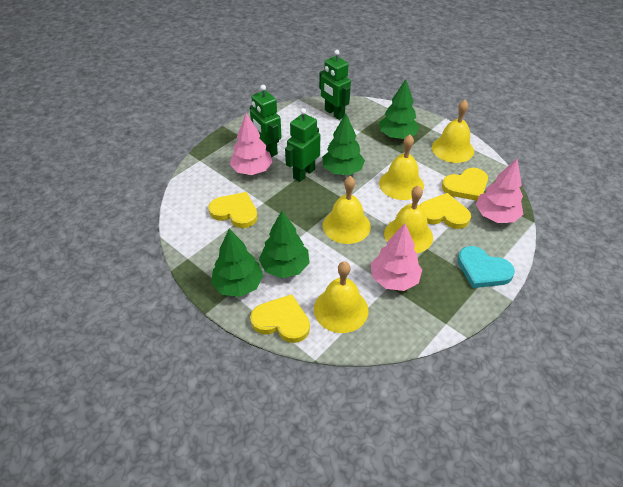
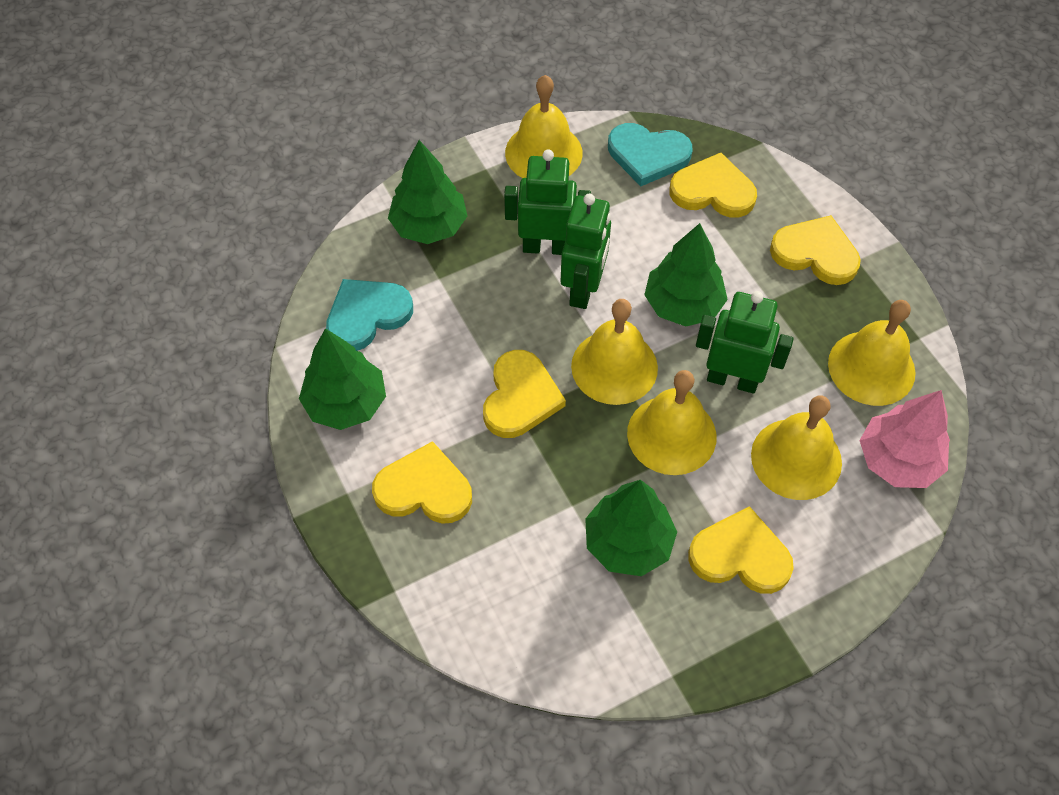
pink tree: 3 -> 1
turquoise heart: 1 -> 2
yellow heart: 4 -> 5

